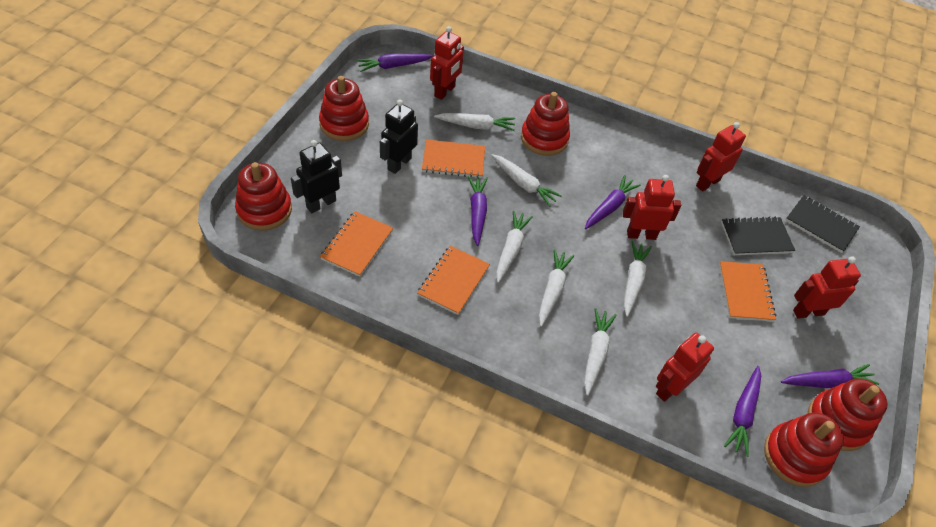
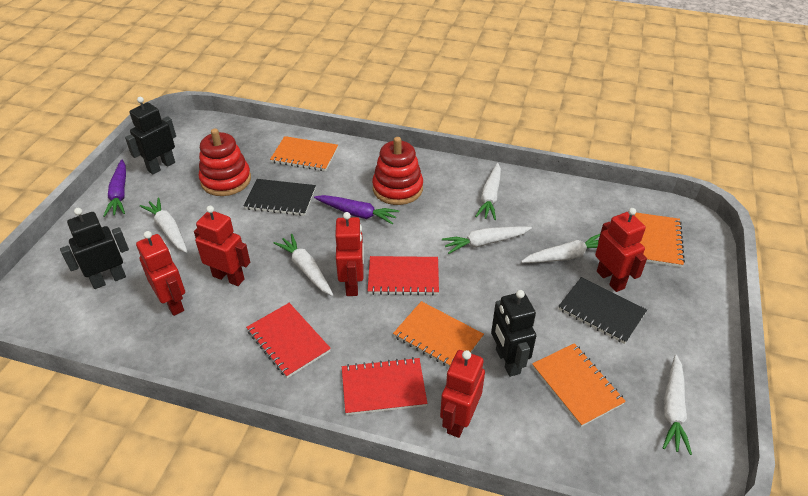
black robot: 2 -> 3
purple carrot: 5 -> 2
red notebook: 0 -> 3
red stacking toy: 5 -> 2

